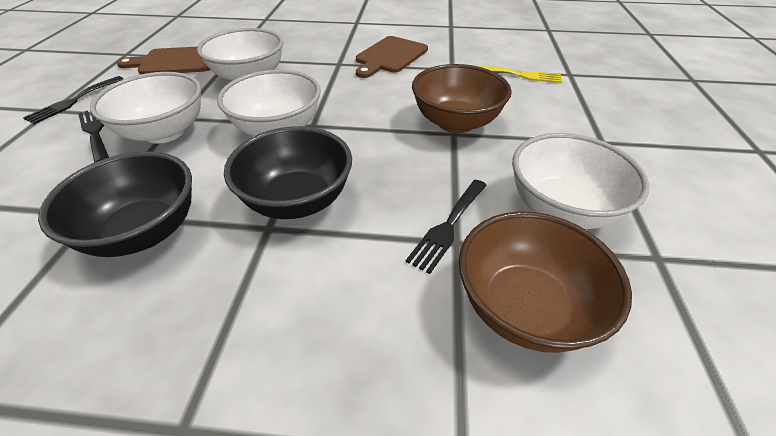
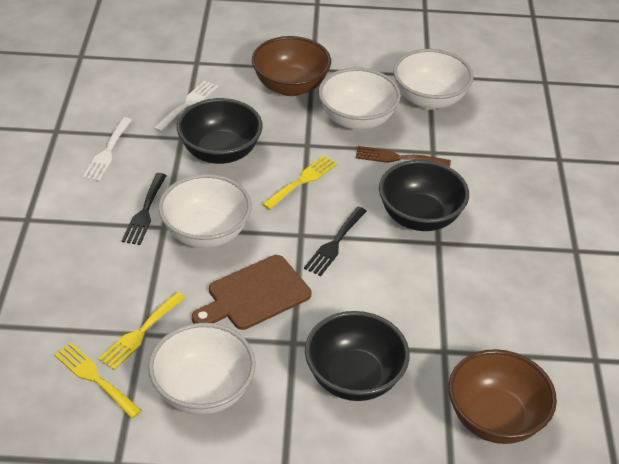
black bowl: 2 -> 3
black fork: 3 -> 2
brown cutting board: 2 -> 1
brown fork: 0 -> 1
white fork: 0 -> 2
yellow fork: 1 -> 3

